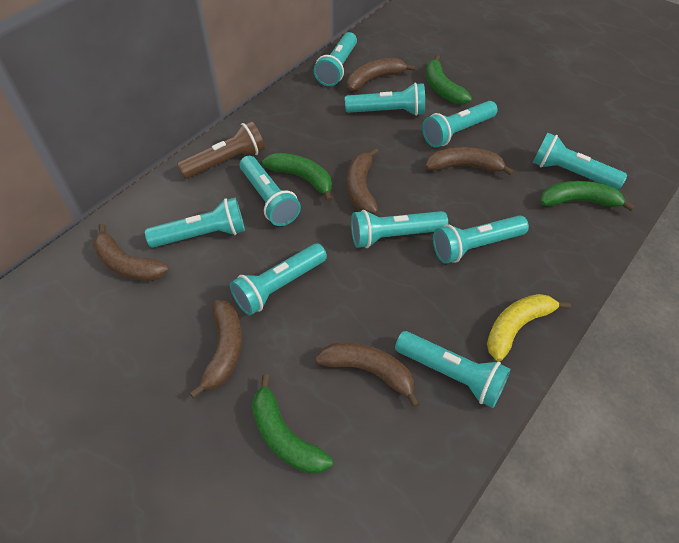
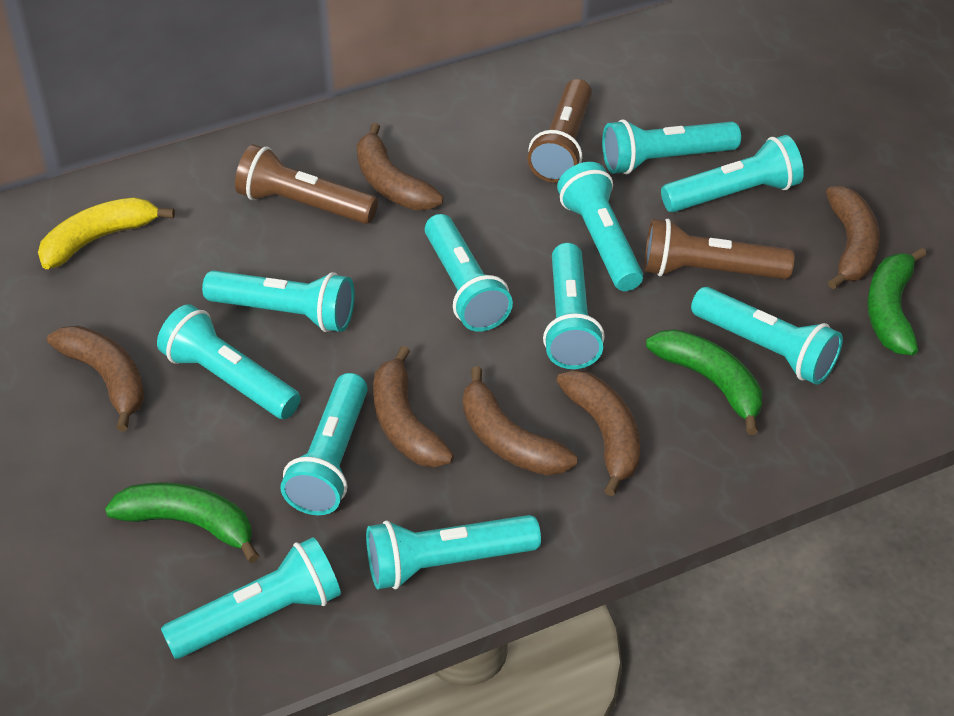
brown flashlight: 1 -> 3
green banana: 4 -> 3
turquoise flashlight: 10 -> 11

